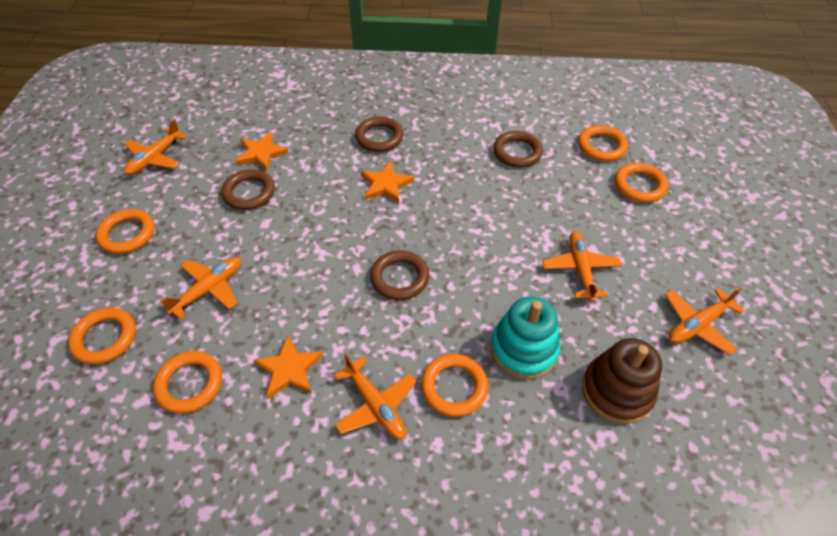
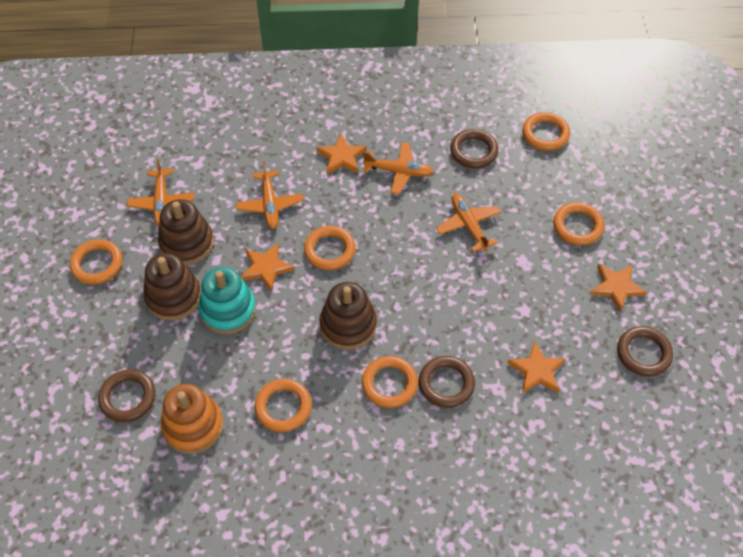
brown stacking toy: 1 -> 3
orange plane: 5 -> 4
orange stacking toy: 0 -> 1
orange star: 3 -> 4

